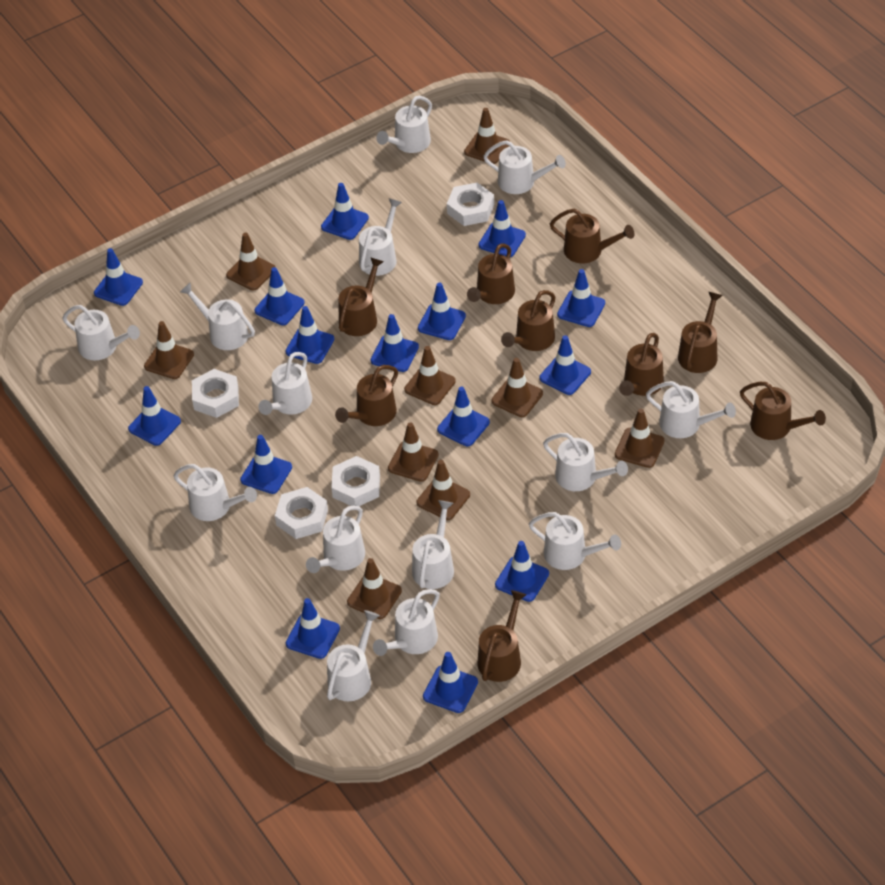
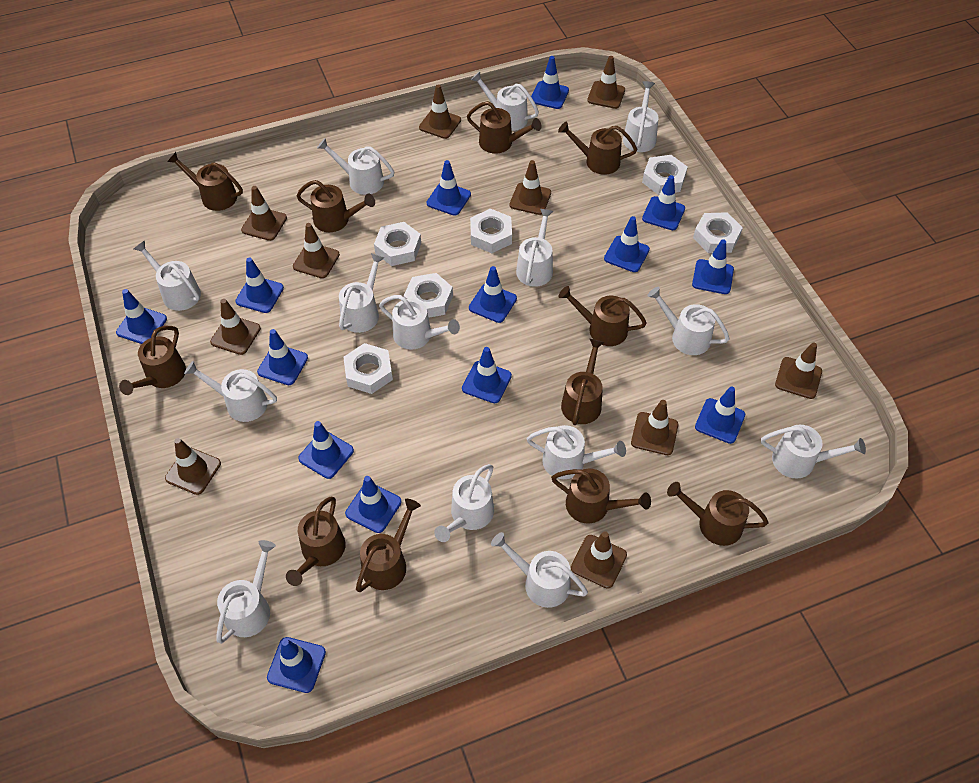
blue traffic cone: 15 -> 14
brown traffic cone: 9 -> 10
brown watering can: 9 -> 11
white nut: 4 -> 6

